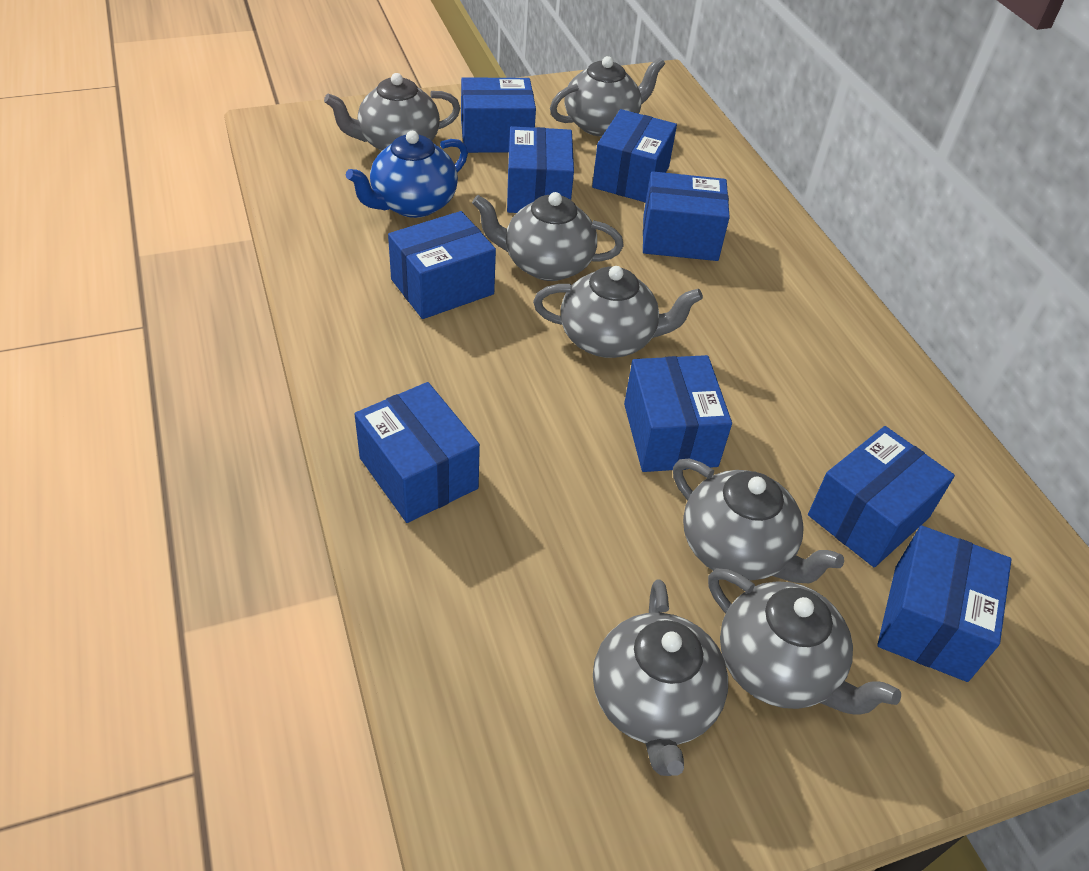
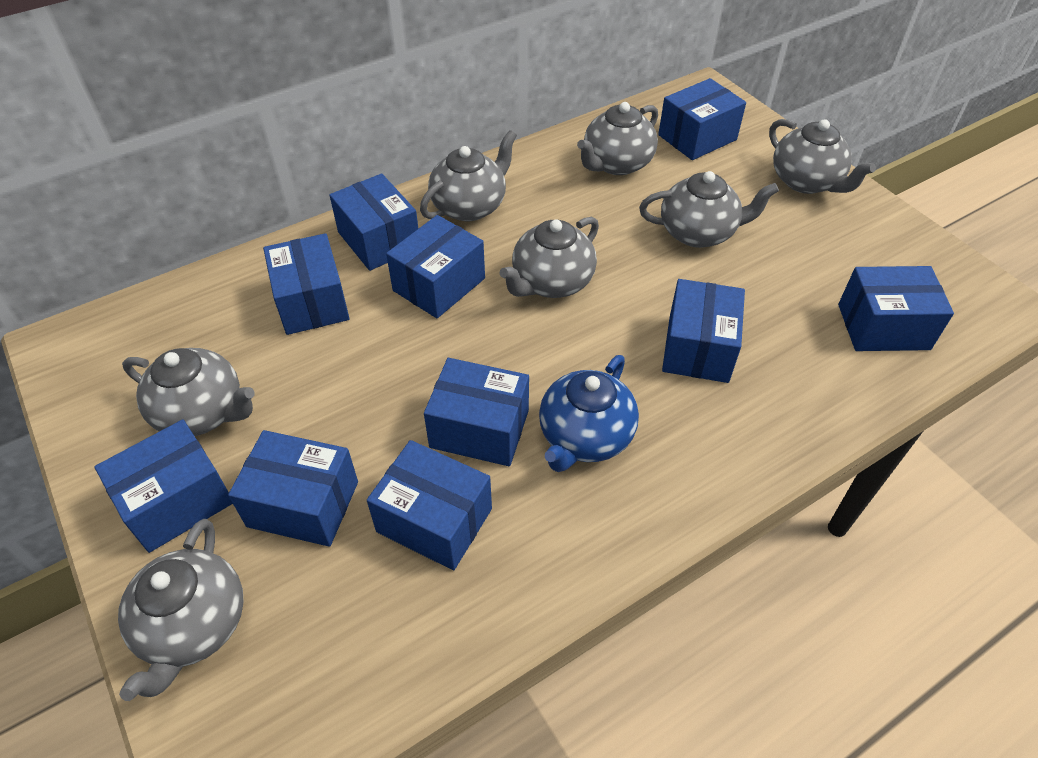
blue box: 9 -> 10

